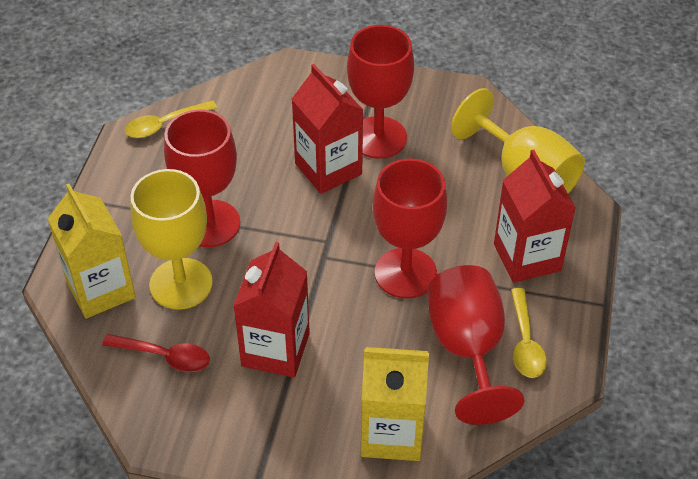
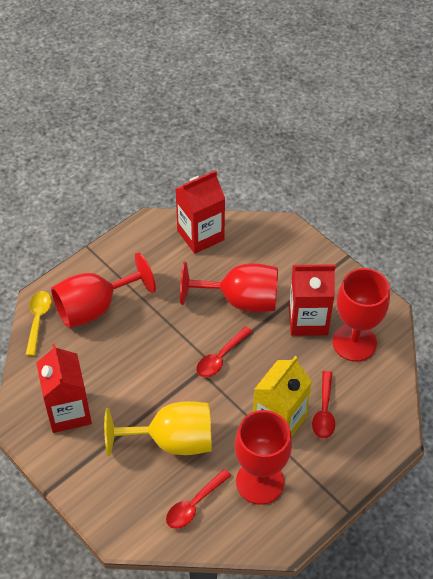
red spoon: 1 -> 3
yellow carton: 2 -> 1
yellow goblet: 2 -> 1
yellow spoon: 2 -> 1

